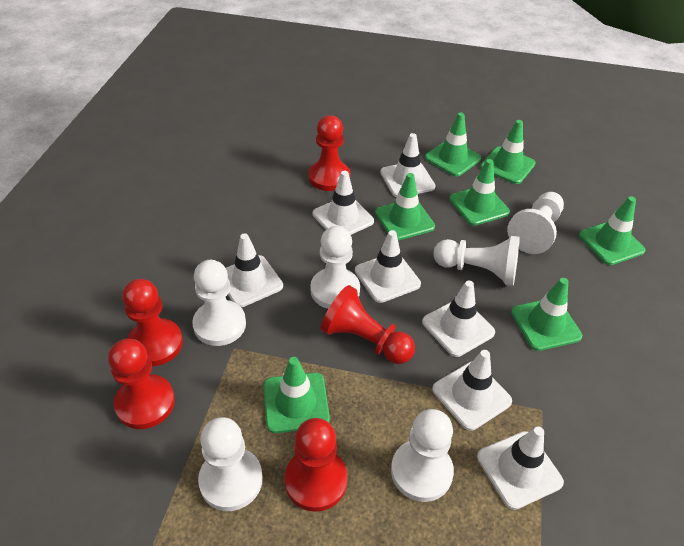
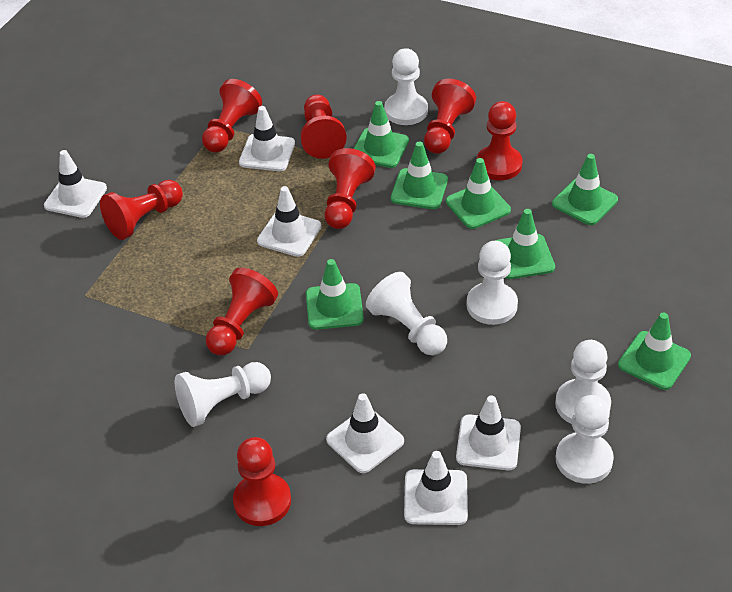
red pawn: 5 -> 8
white traffic cone: 7 -> 6

